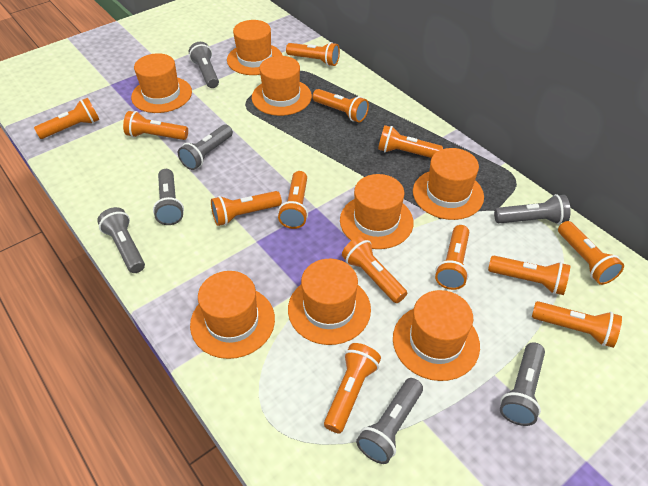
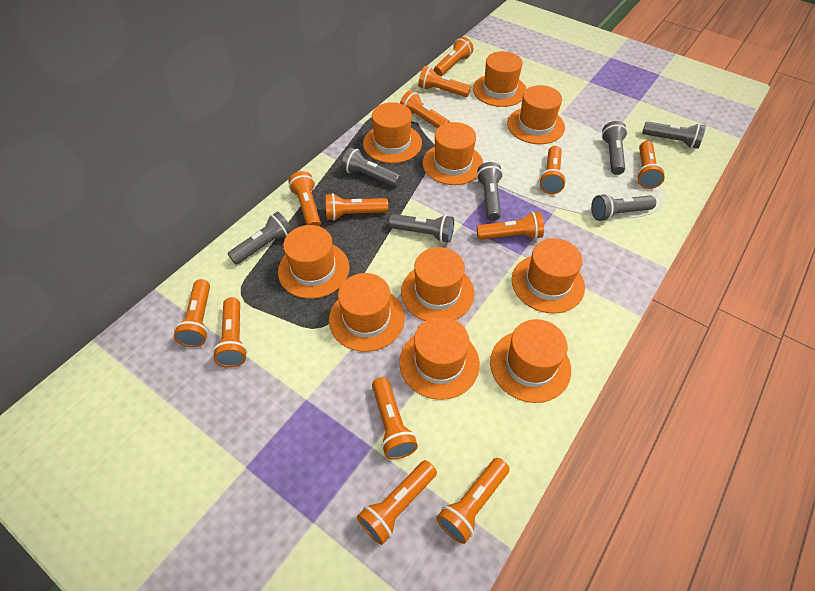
orange hat: 8 -> 10

